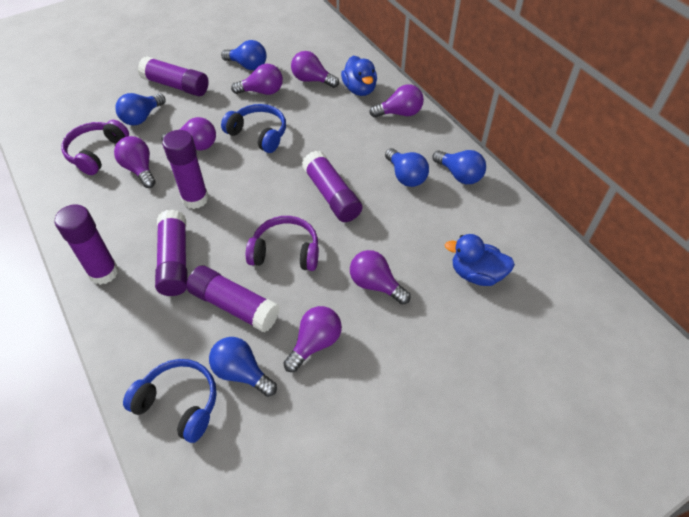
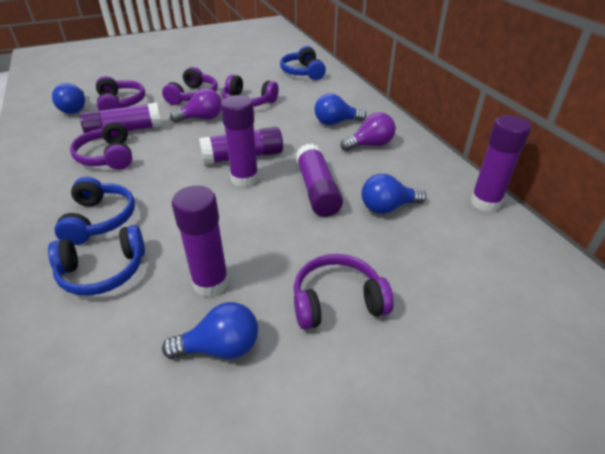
blue duck: 2 -> 0
blue headphones: 2 -> 3
blue light bulb: 5 -> 4
purple headphones: 2 -> 5
purple light bulb: 7 -> 2

